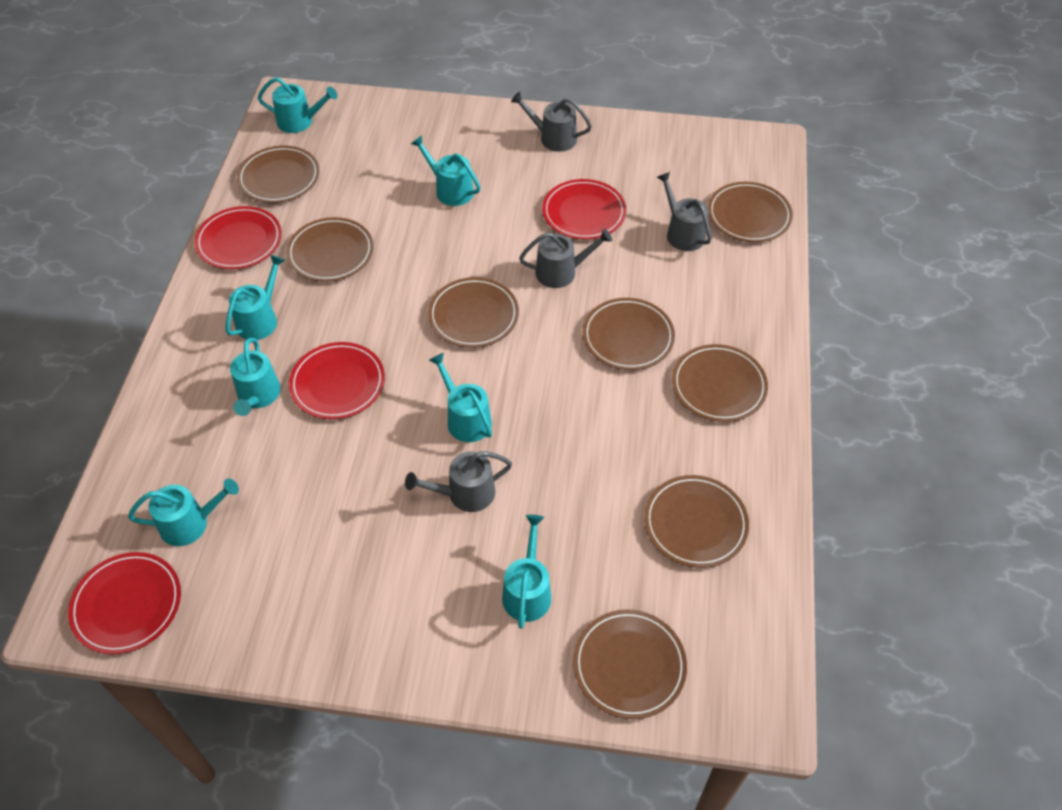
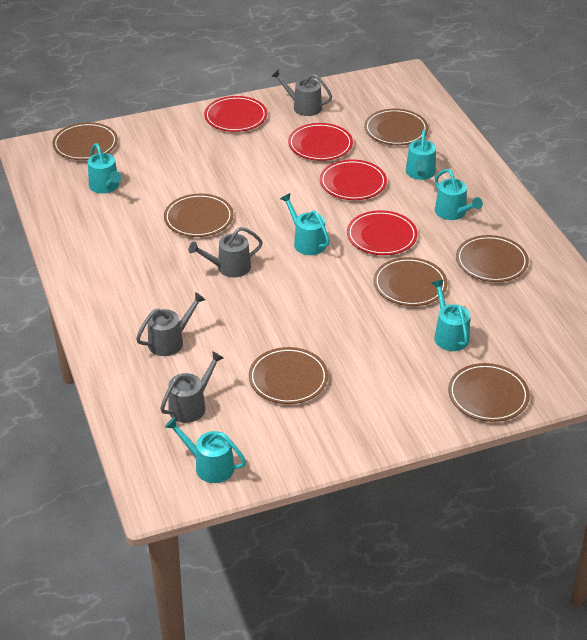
brown plate: 8 -> 7
turquoise watering can: 7 -> 6

